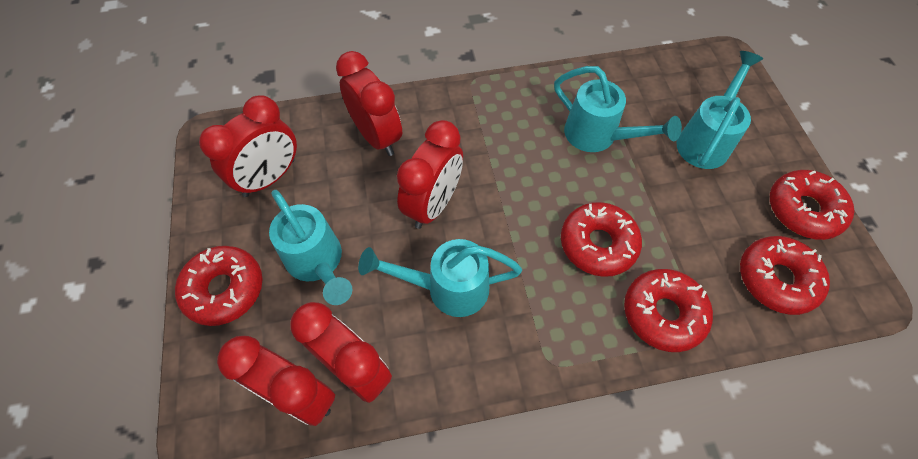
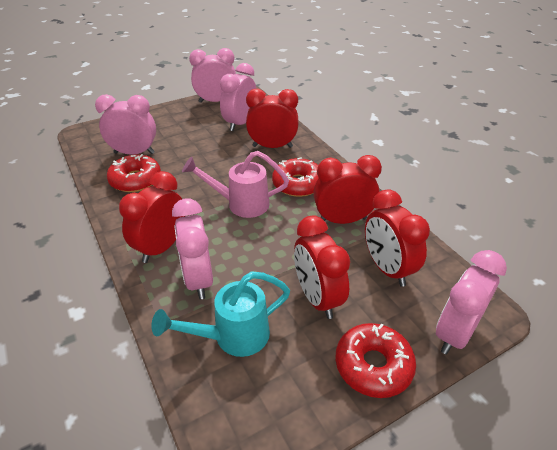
pink clock: 0 -> 5
pink watering can: 0 -> 1
red donut: 5 -> 3
turquoise watering can: 4 -> 1

